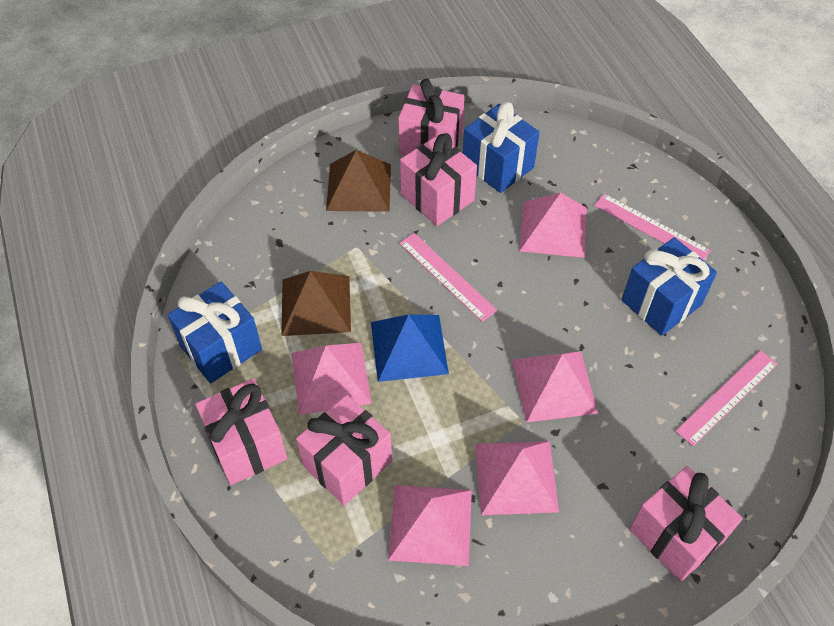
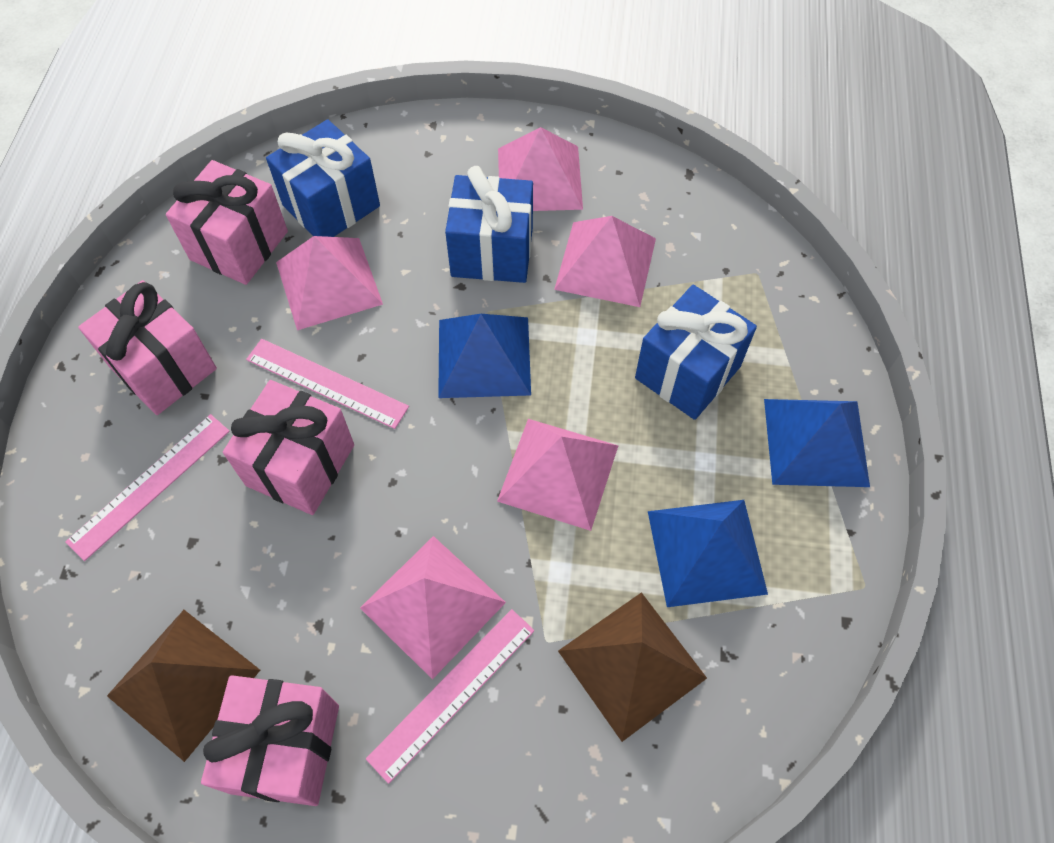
blue pyramid: 1 -> 3
pink gift: 5 -> 4

